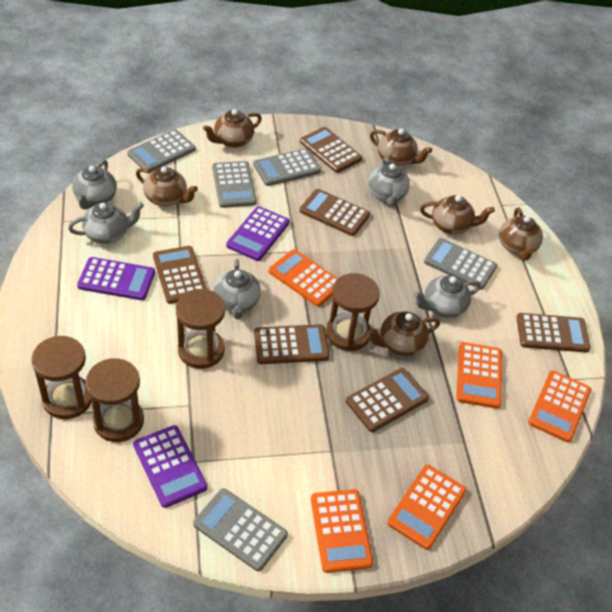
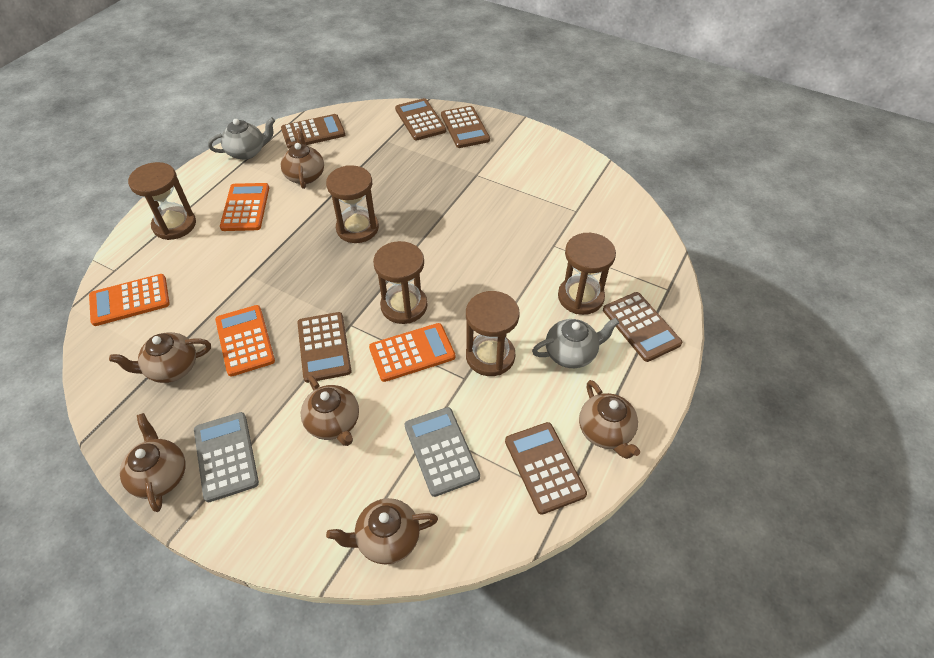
brown hourglass: 4 -> 5
grey calculator: 5 -> 2
grey teapot: 5 -> 2
orange calculator: 5 -> 4
purple calculator: 3 -> 0

